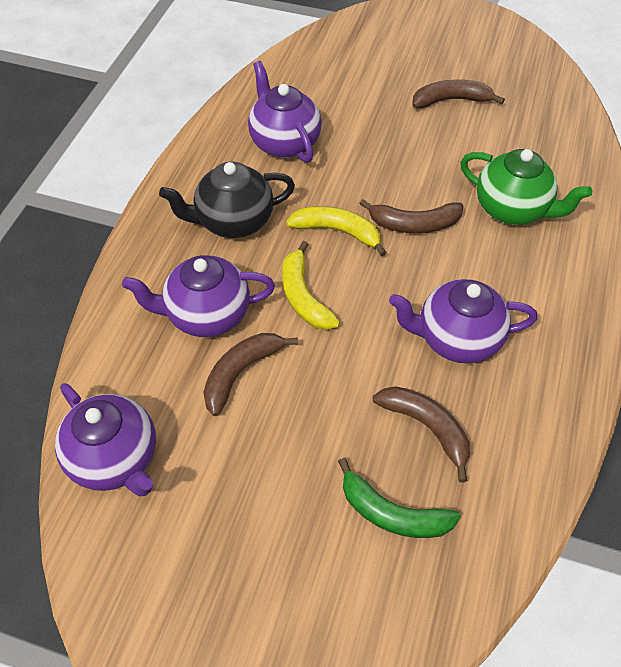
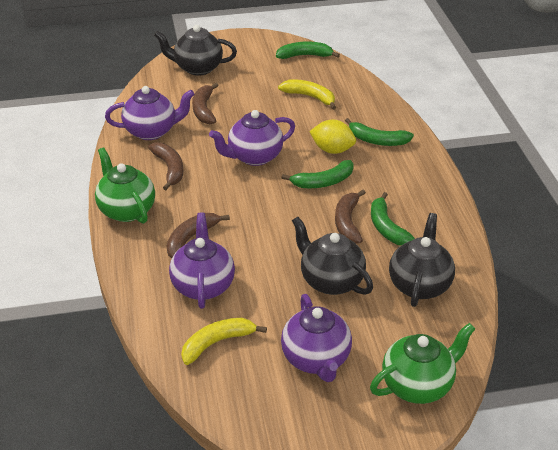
black teapot: 1 -> 3
green banana: 1 -> 4
green teapot: 1 -> 2
yellow lemon: 0 -> 1

